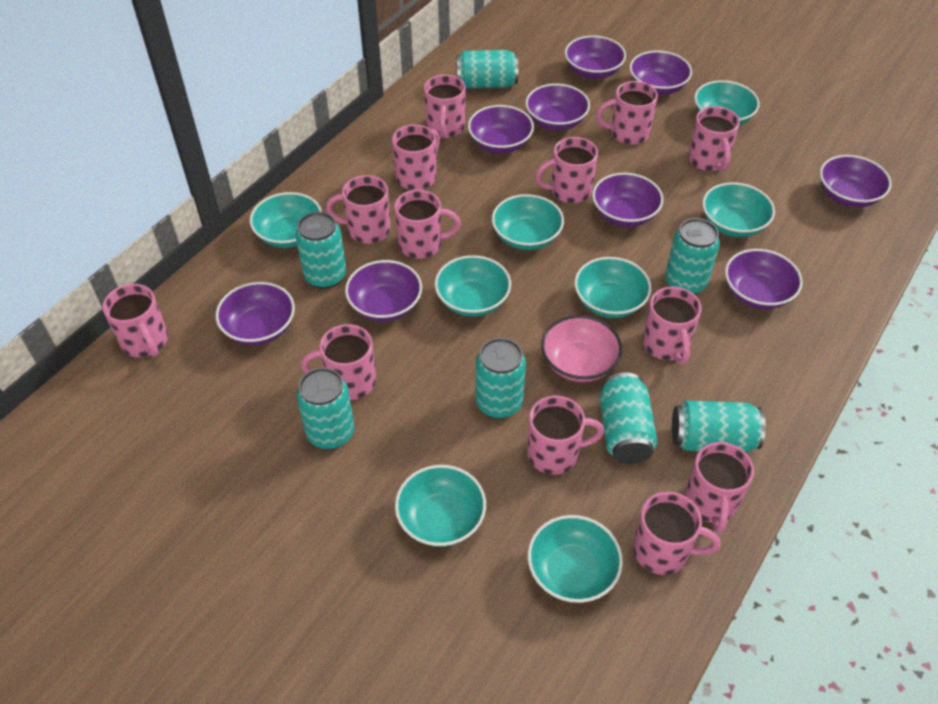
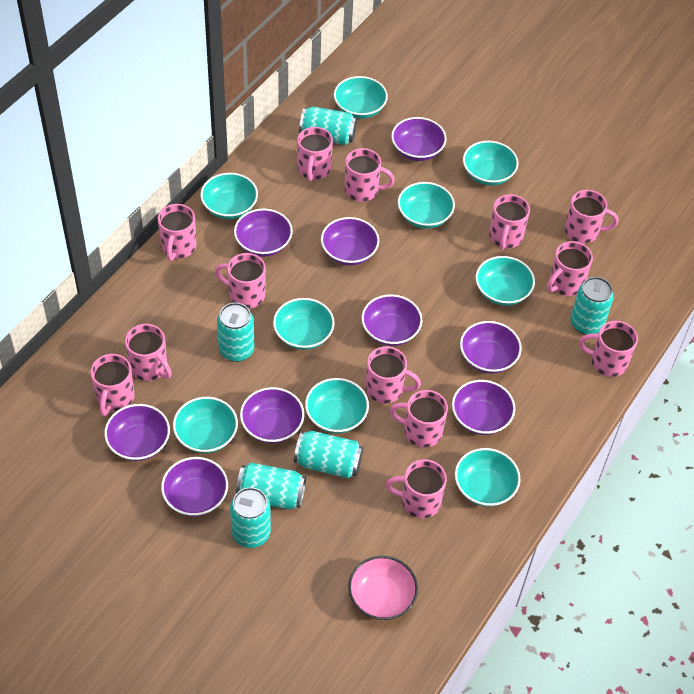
turquoise bowl: 8 -> 9
turquoise can: 7 -> 6

